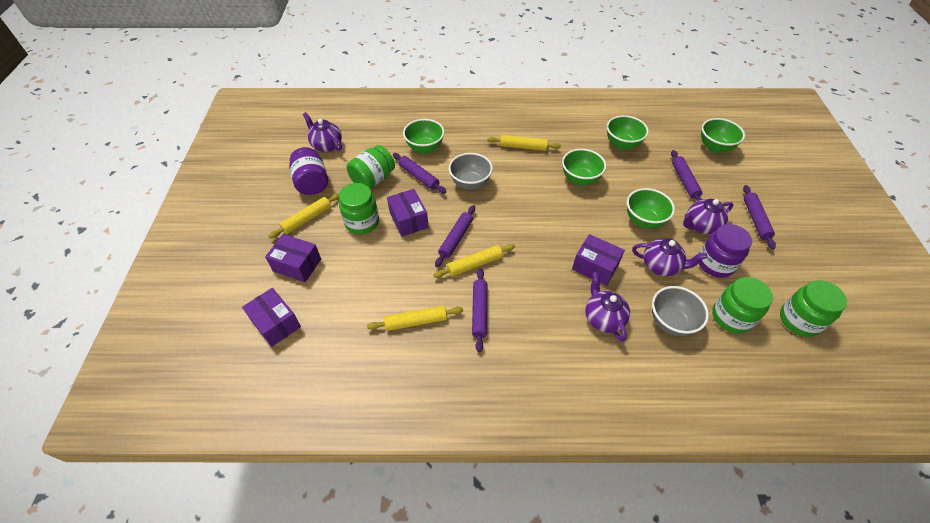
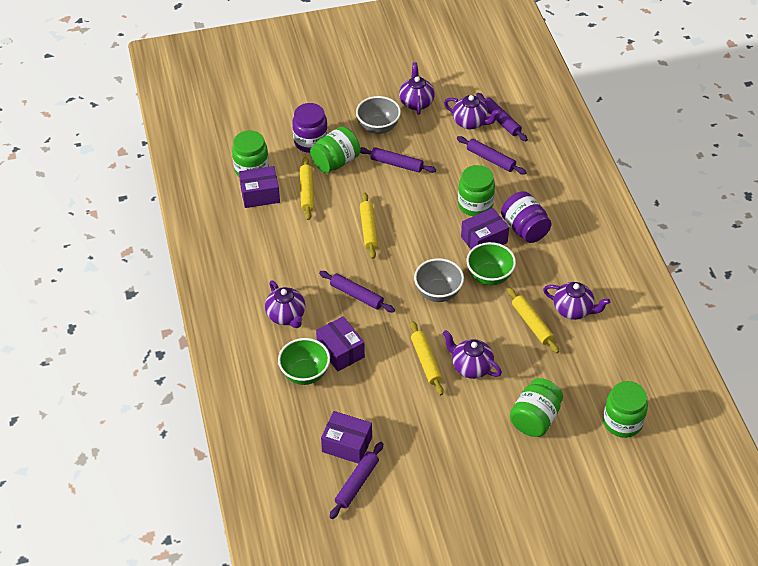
green bowl: 5 -> 2
green jar: 4 -> 5
purple teapot: 4 -> 5

